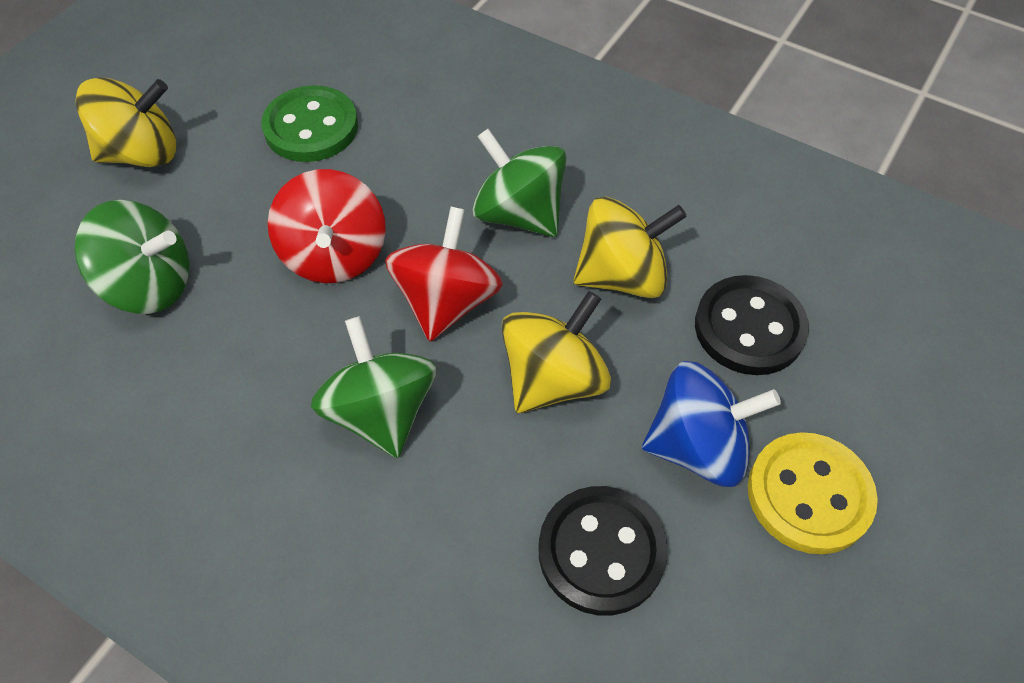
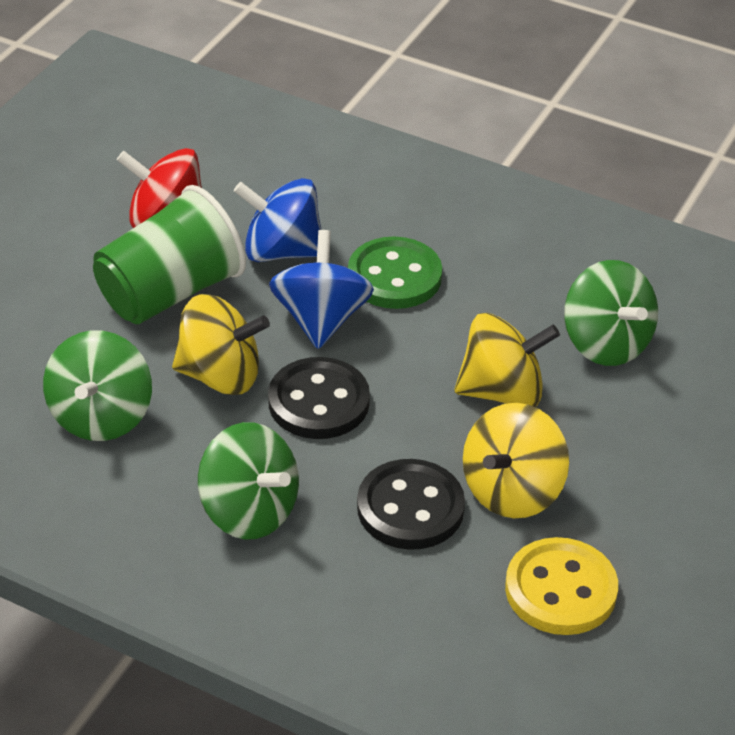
blue spinning top: 1 -> 2
green cup: 0 -> 1
red spinning top: 2 -> 1

